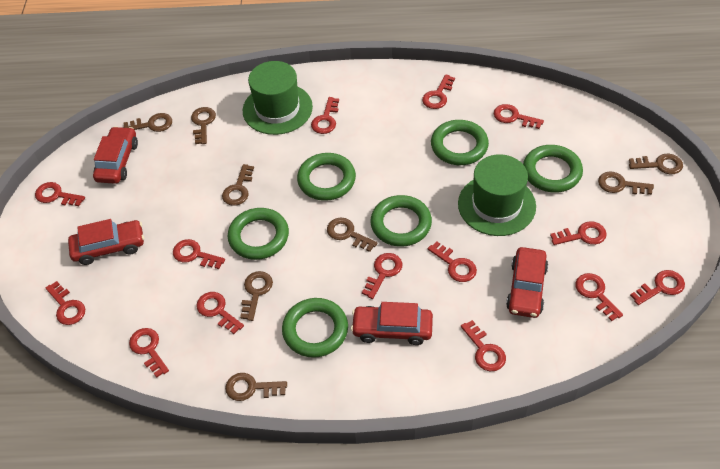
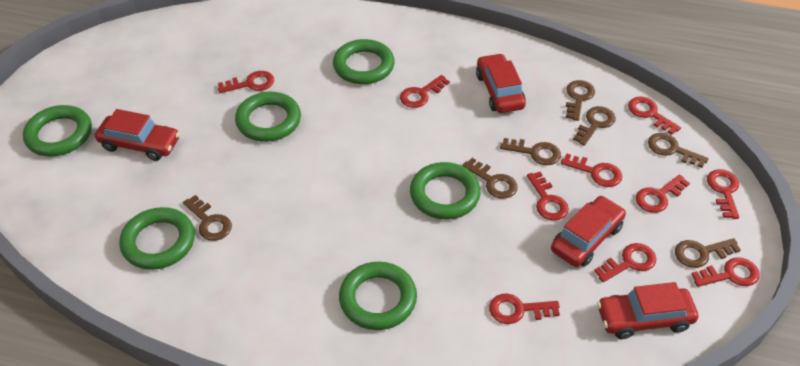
brown key: 8 -> 7
green hat: 2 -> 0
red key: 14 -> 10

